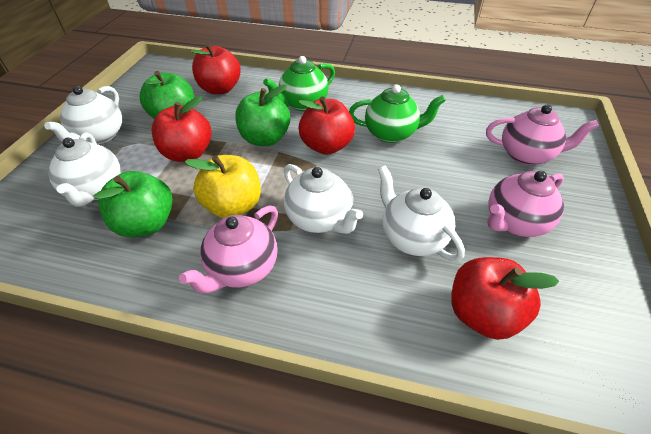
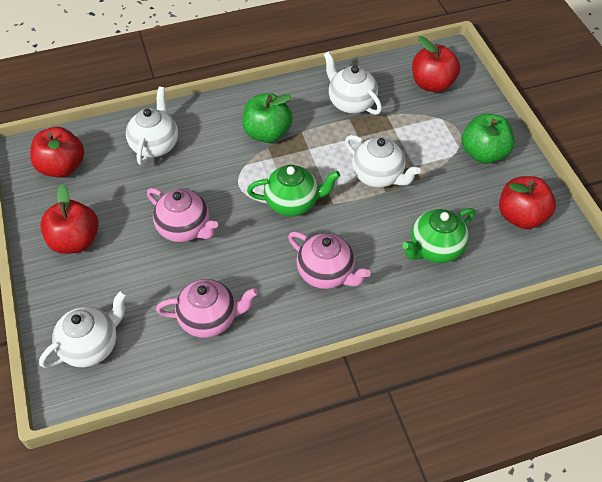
green apple: 3 -> 2
yellow apple: 1 -> 0

